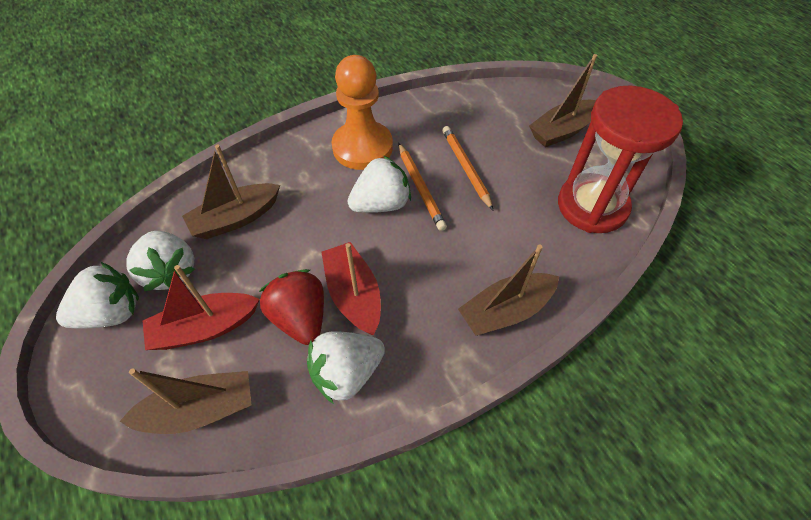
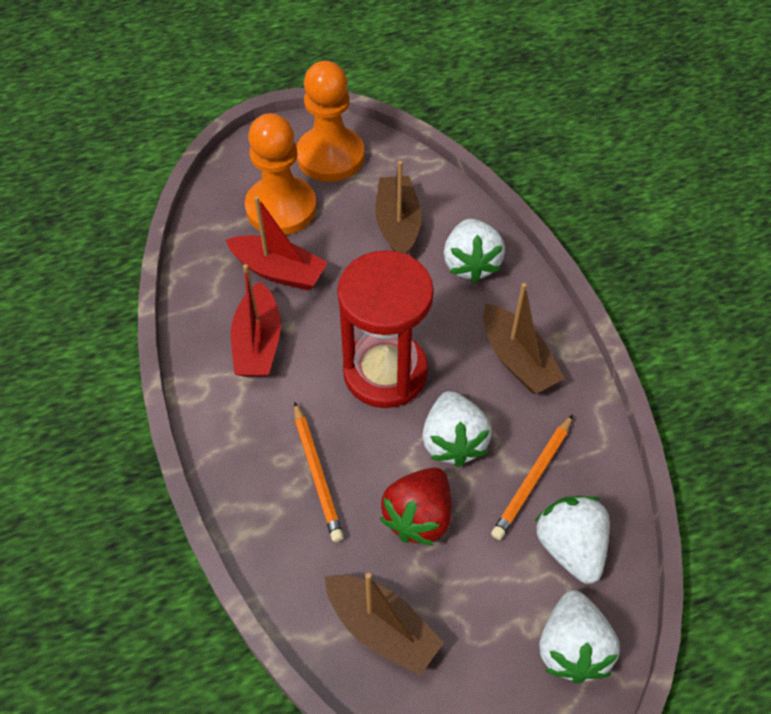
brown boat: 4 -> 3
orange pawn: 1 -> 2

